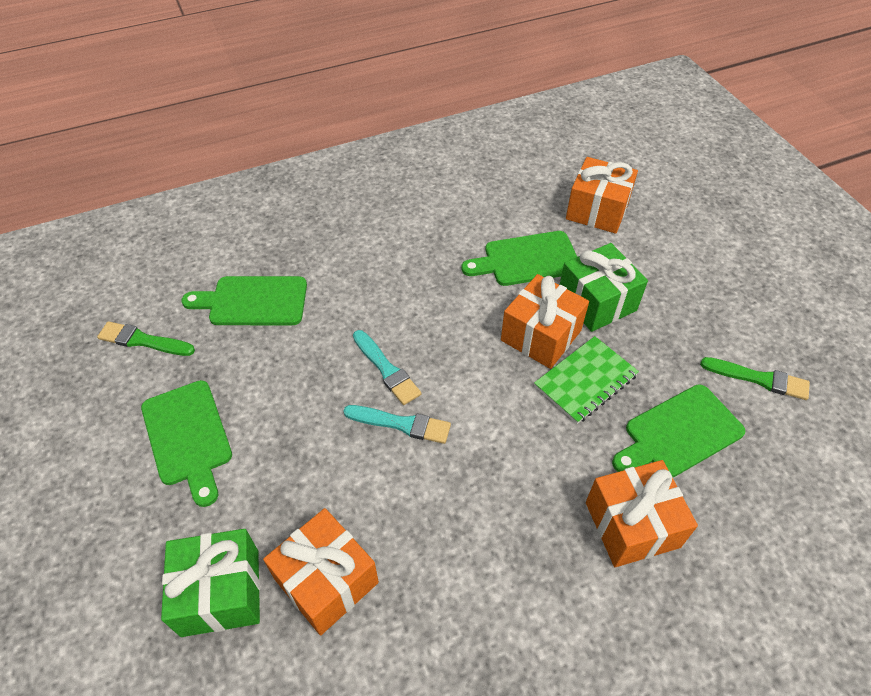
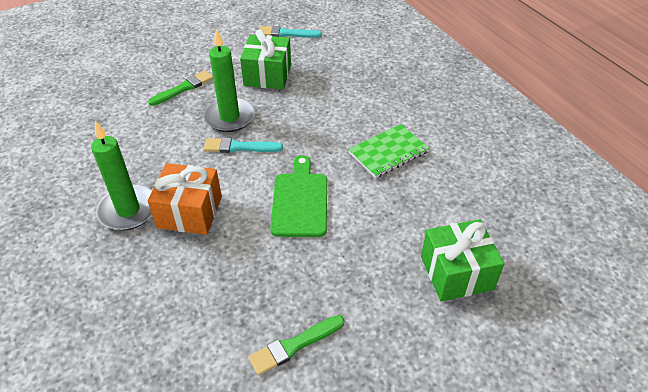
green candle: 0 -> 2
green cutting board: 4 -> 1
orange gift: 4 -> 1

